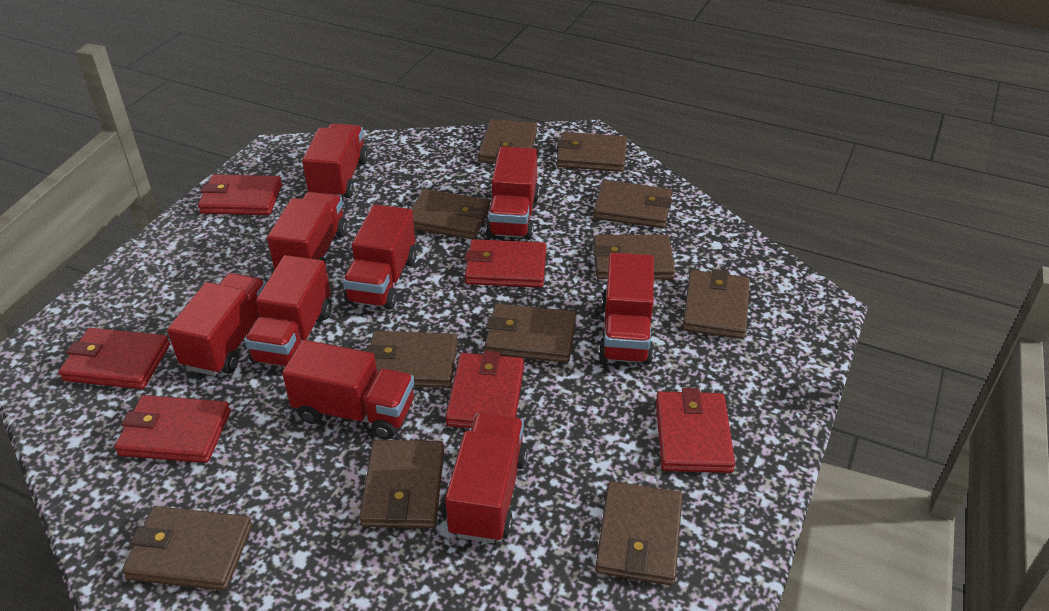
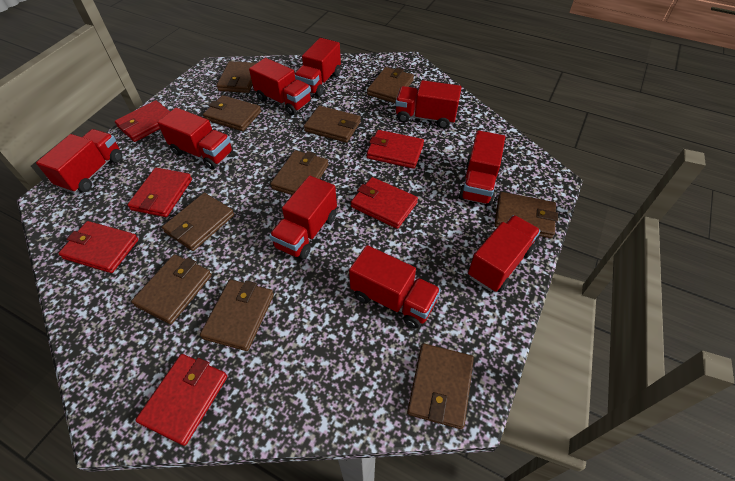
brown wallet: 11 -> 10

